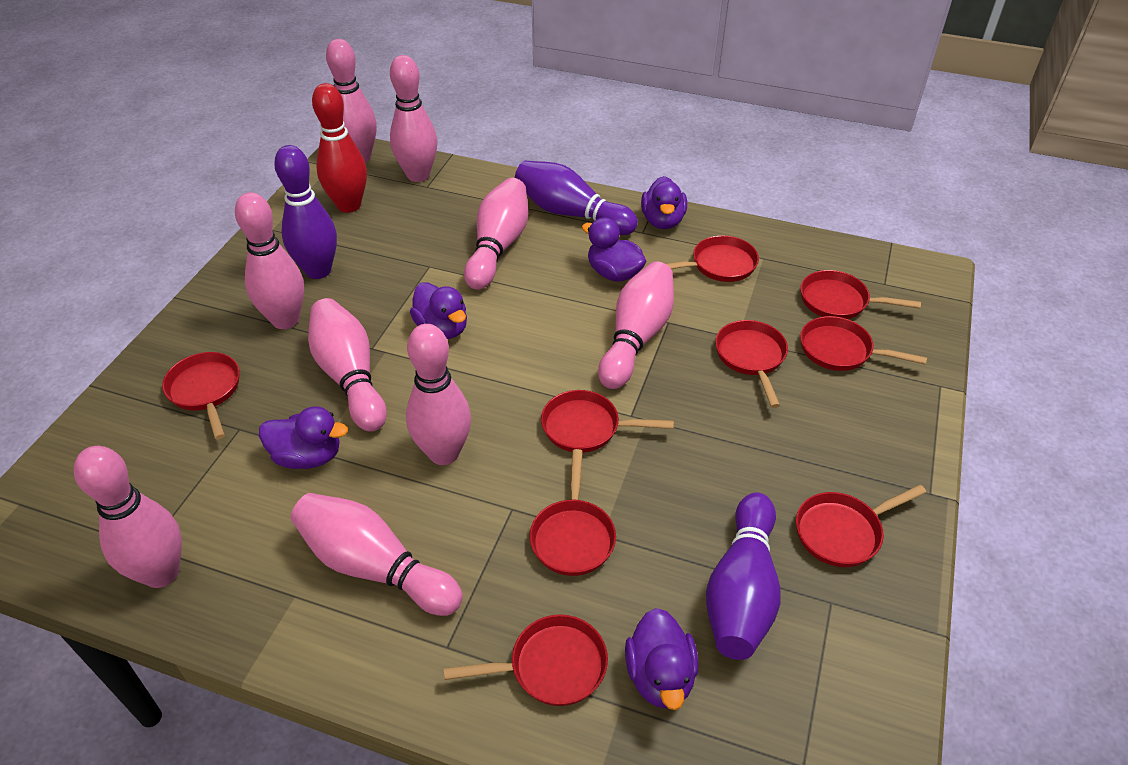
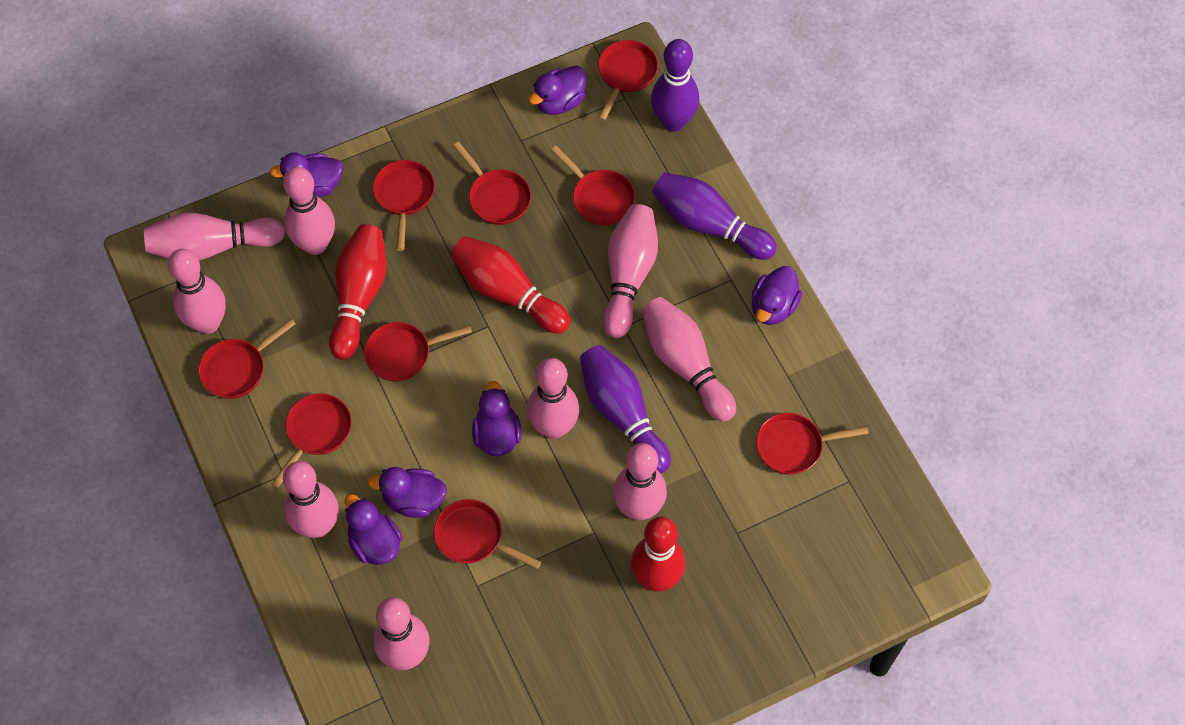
purple duck: 5 -> 6
red bowling pin: 1 -> 3

